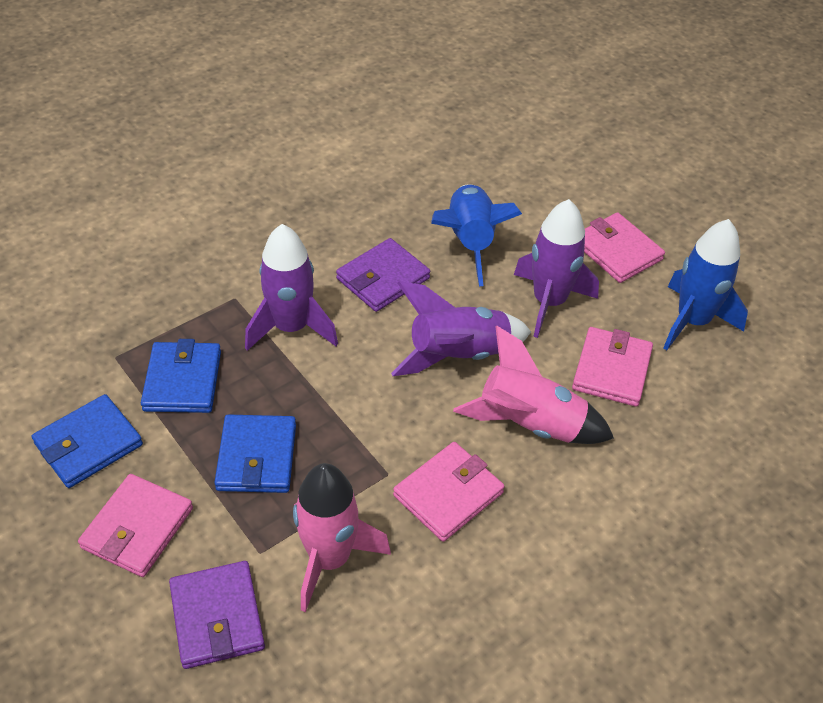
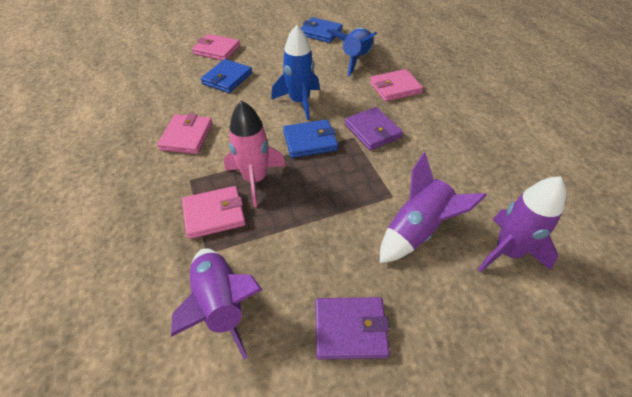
pink rocket: 2 -> 1

